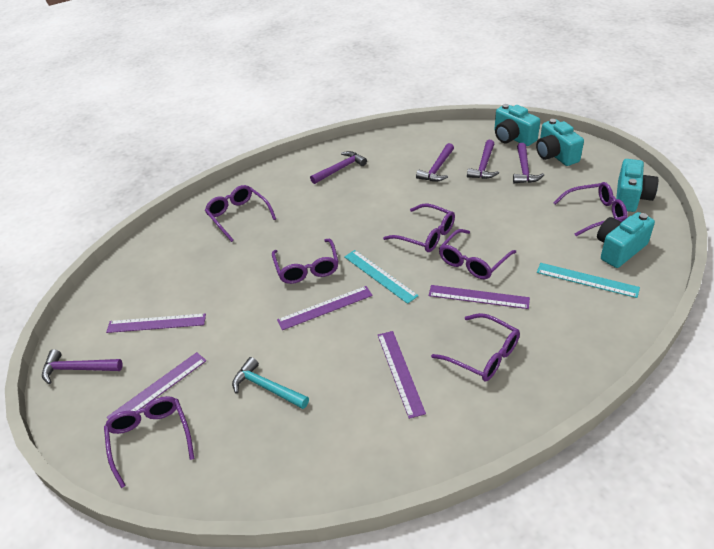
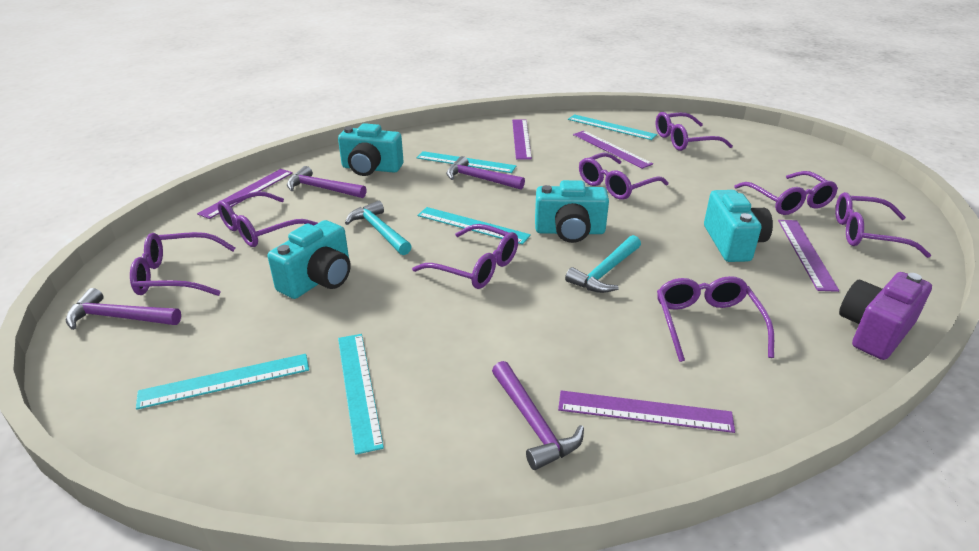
purple camera: 0 -> 1
purple glasses: 7 -> 8
purple hammer: 5 -> 4
turquoise hammer: 1 -> 2
turquoise ruler: 2 -> 5

